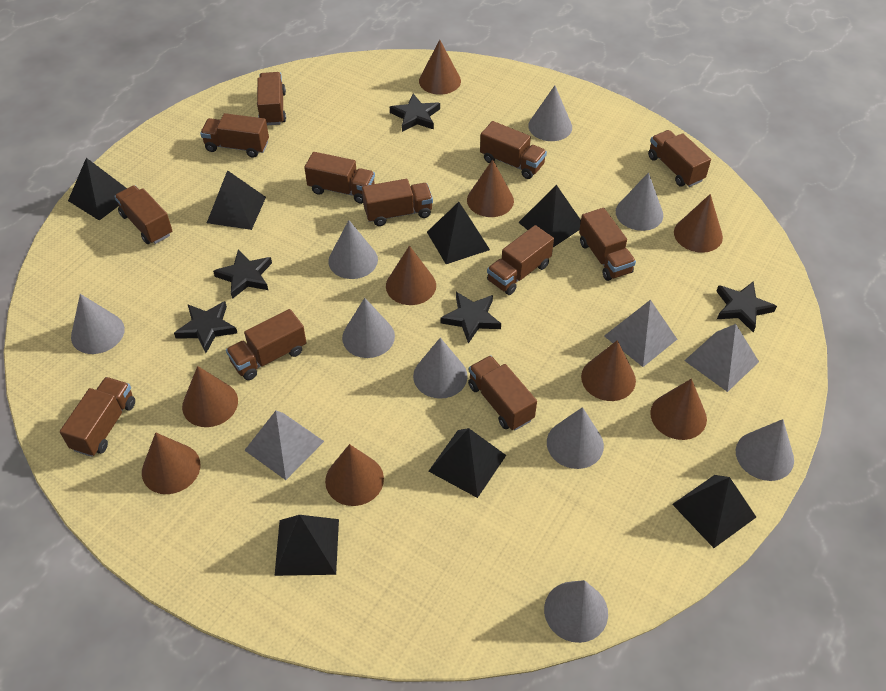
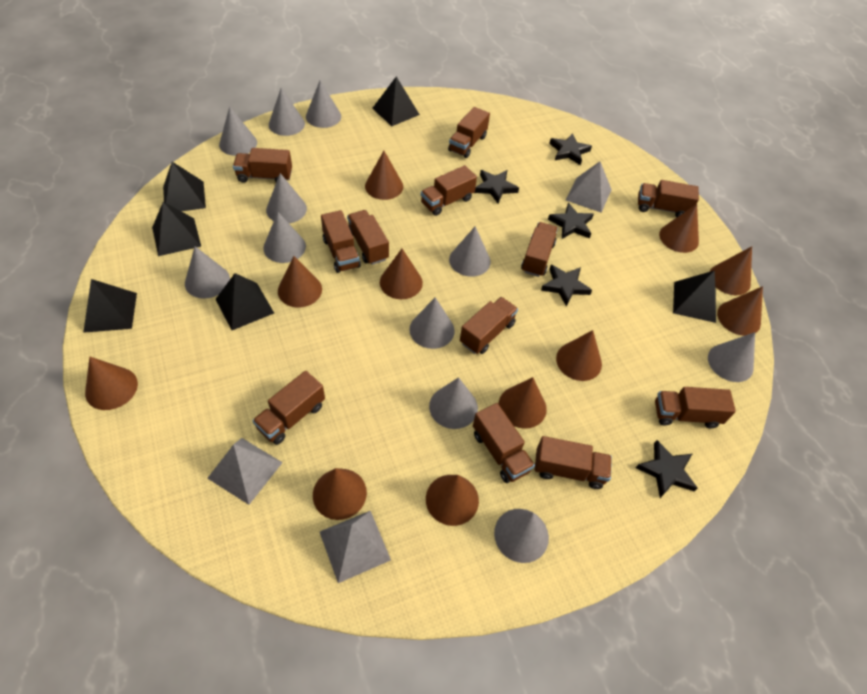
black pyramid: 7 -> 6
brown cone: 9 -> 11
grey cone: 9 -> 11

